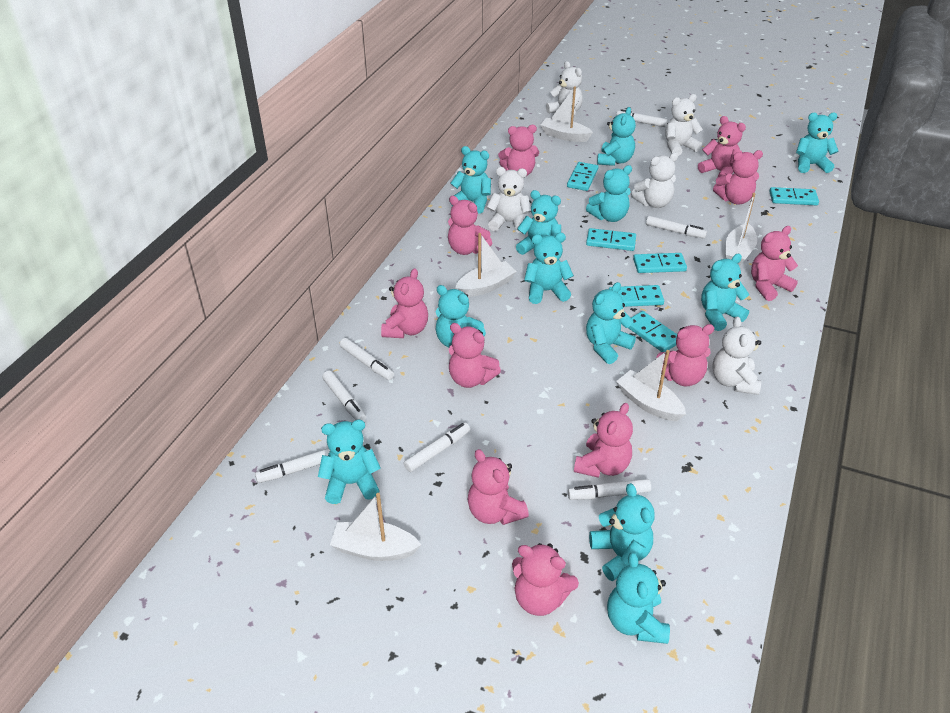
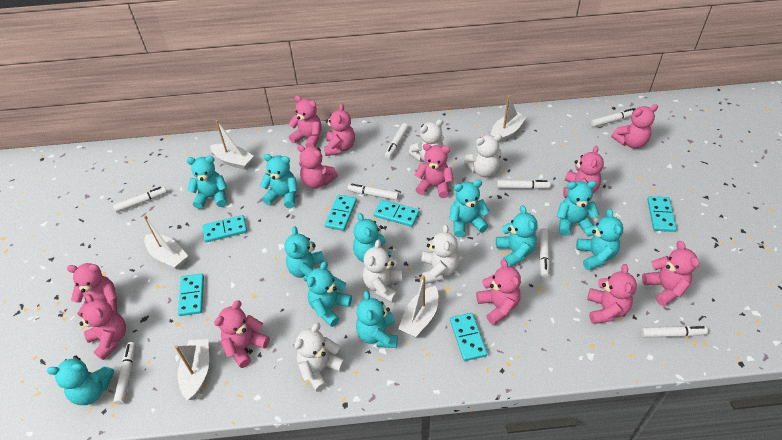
pink teddy bear: 11 -> 12
turquoise teddy bear: 12 -> 11
white marker: 7 -> 8

